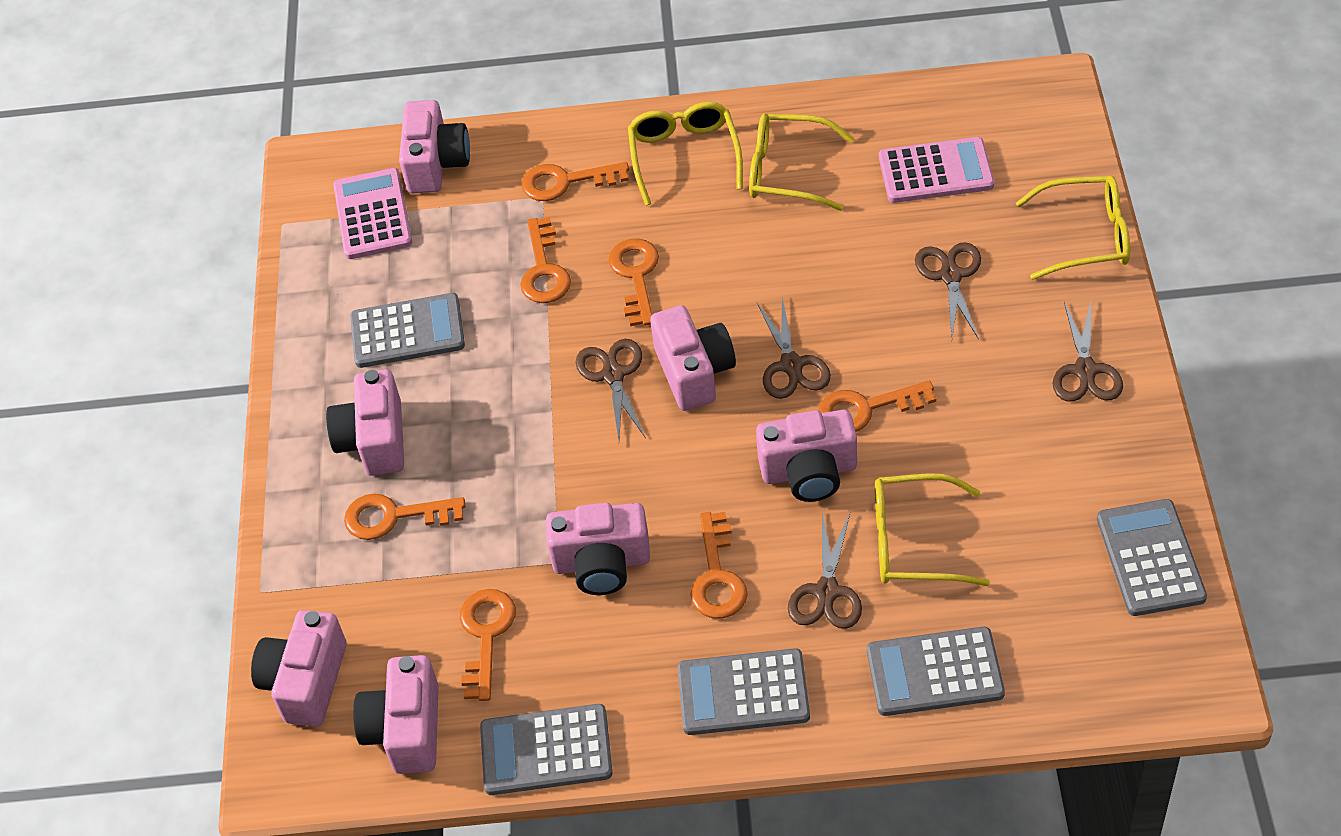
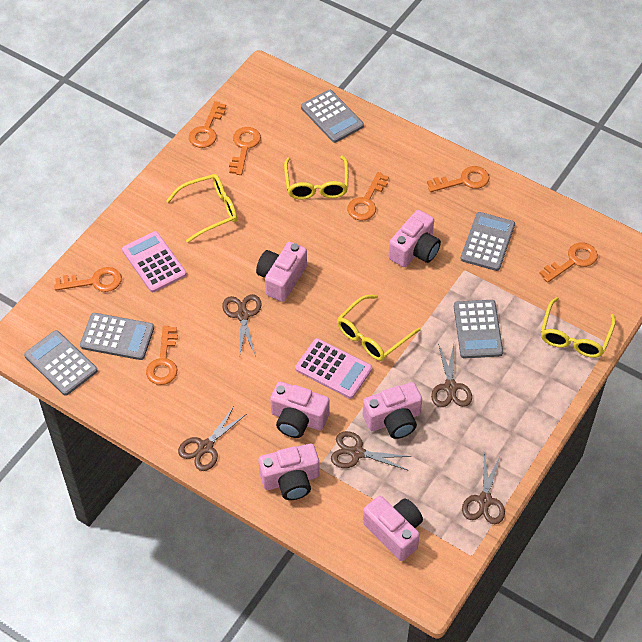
pink camera: 7 -> 6

